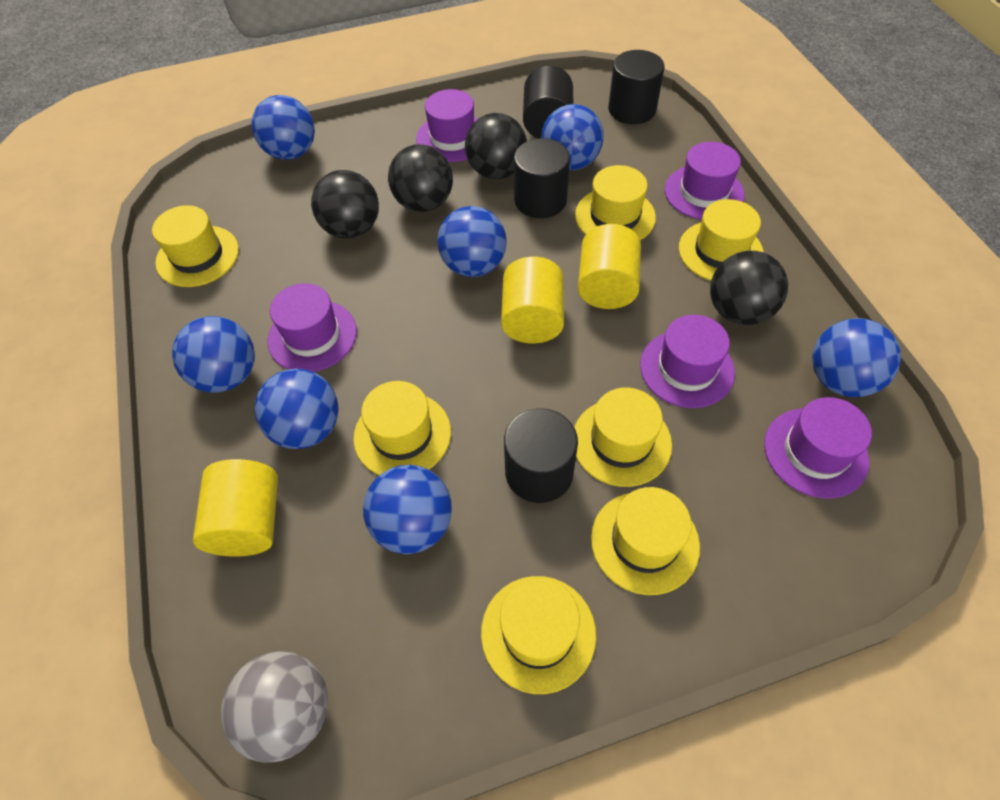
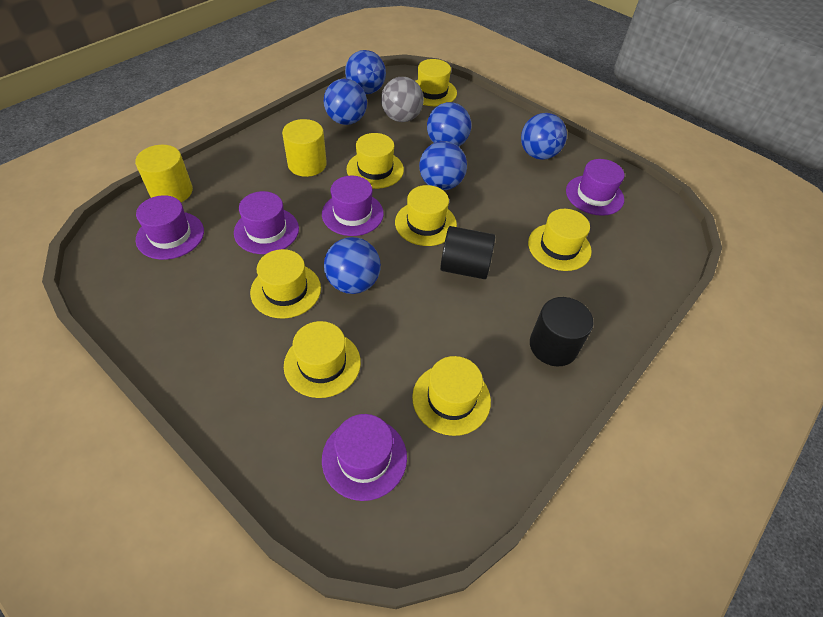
black ball: 4 -> 0
black cylinder: 4 -> 2
blue ball: 7 -> 6
yellow cylinder: 3 -> 2

